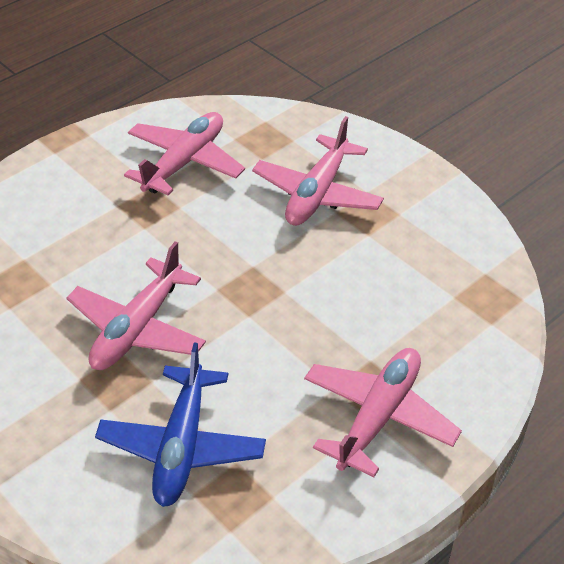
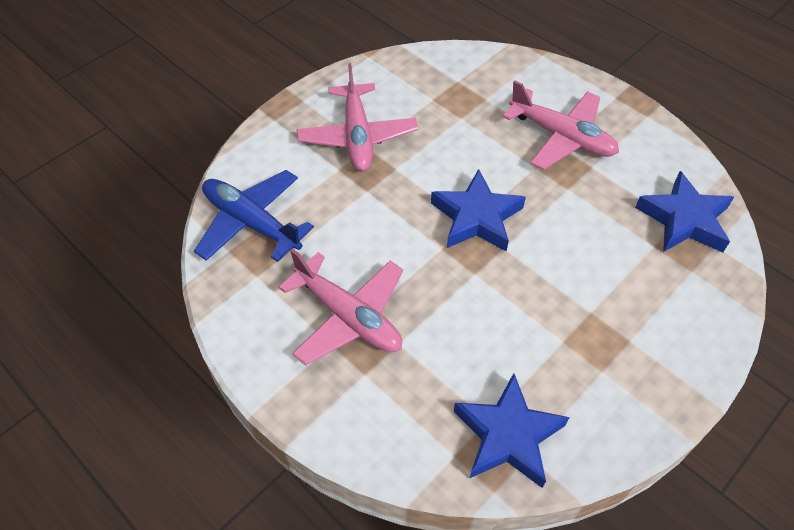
blue star: 0 -> 3
pink plane: 4 -> 3

